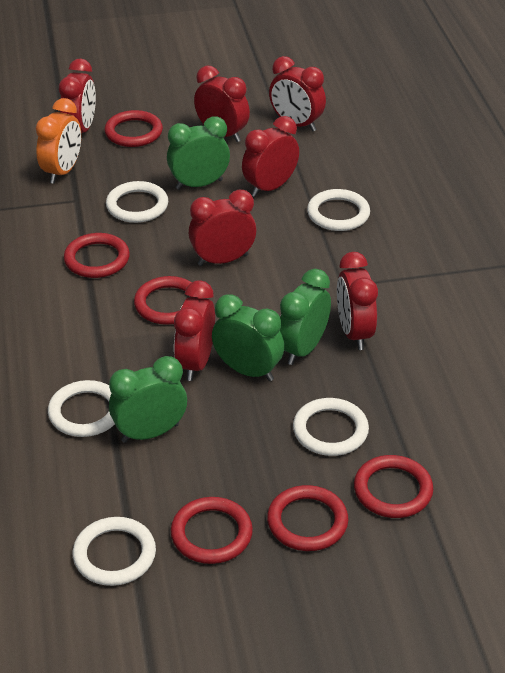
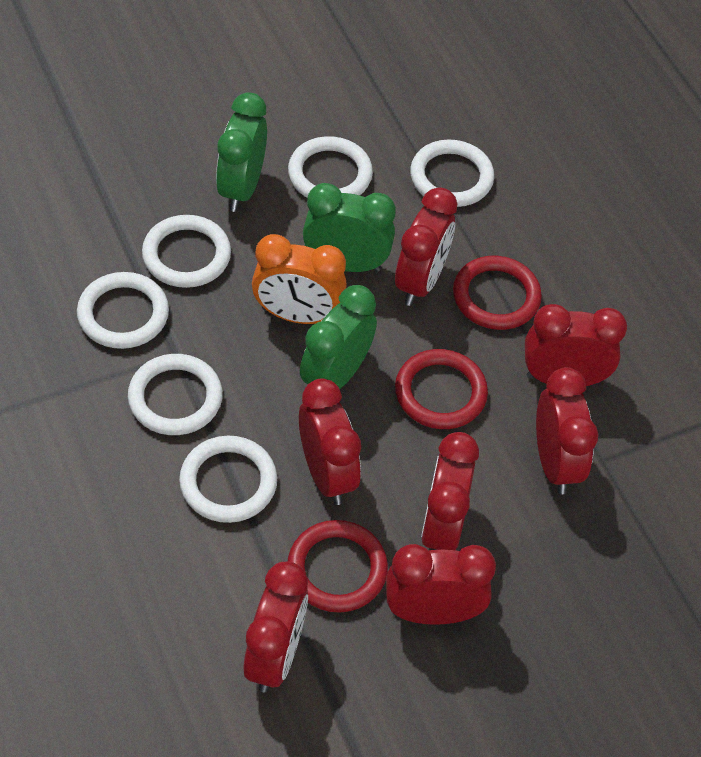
green clock: 4 -> 3
red ring: 6 -> 3
white ring: 5 -> 6

